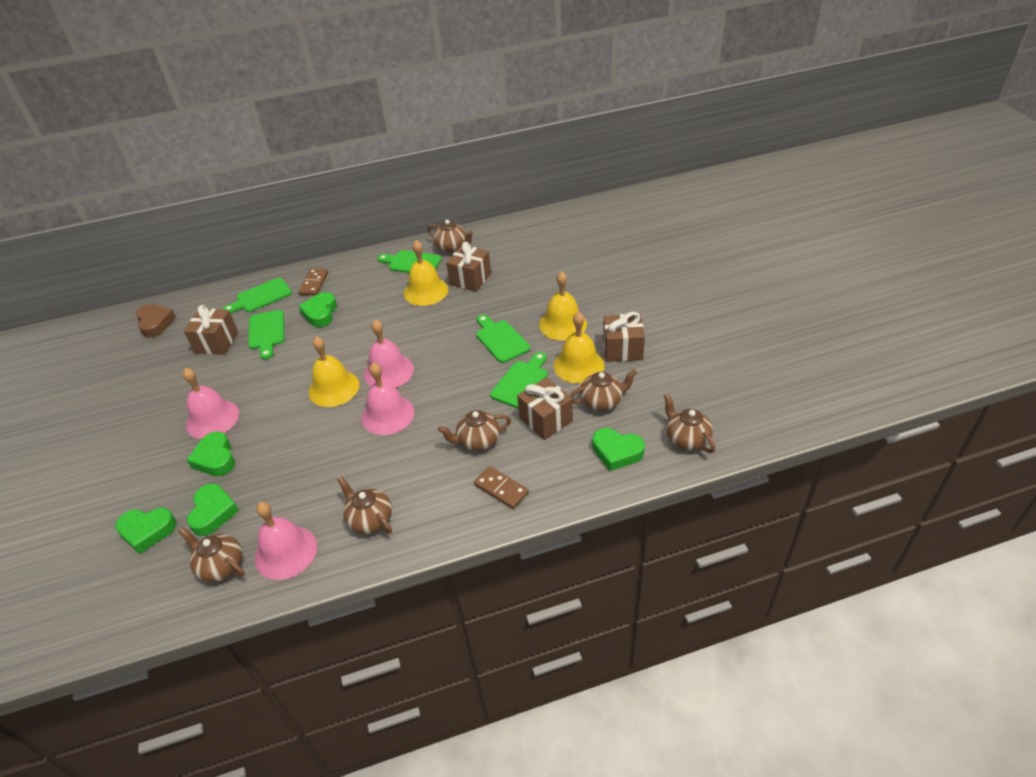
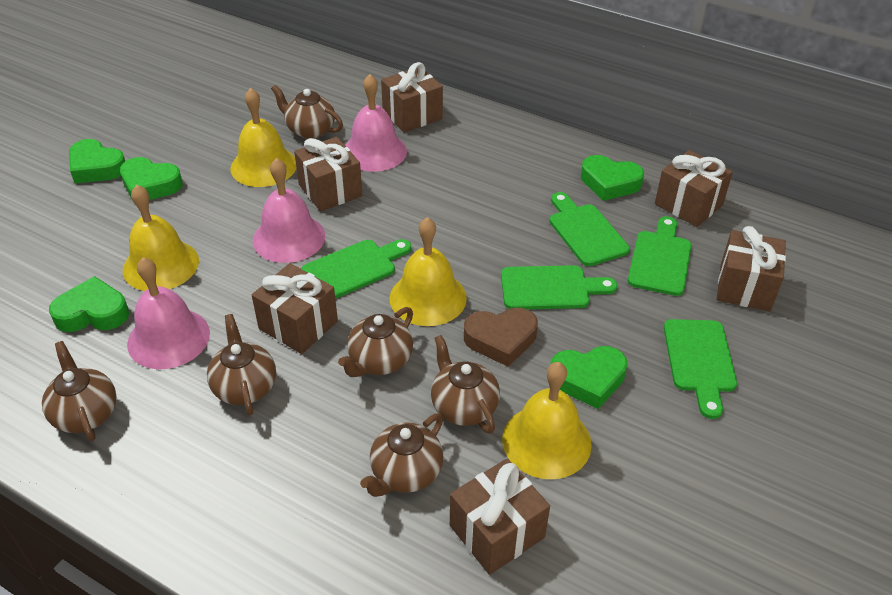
brown domino: 2 -> 0
brown gift: 4 -> 6
pink bell: 4 -> 3

